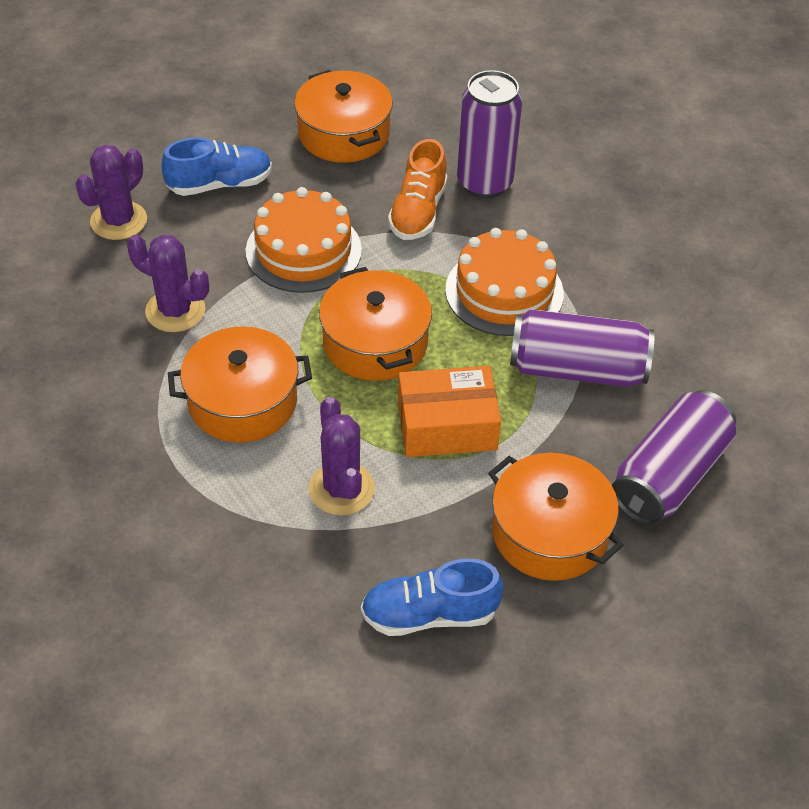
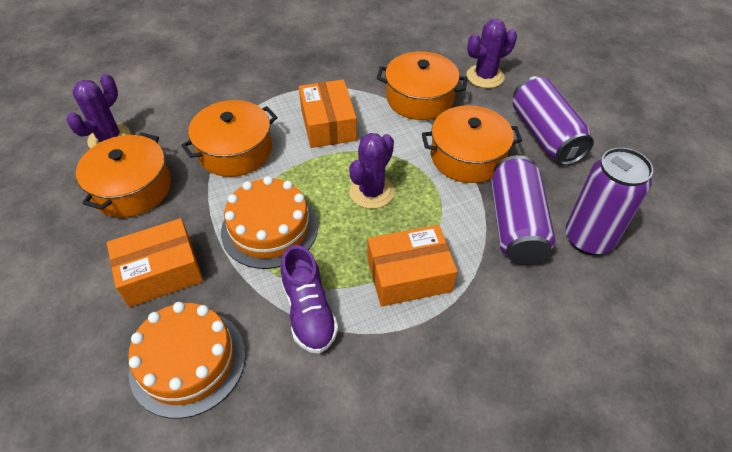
blue shoe: 2 -> 0
orange box: 1 -> 3
orange shoe: 1 -> 0
purple shoe: 0 -> 1

